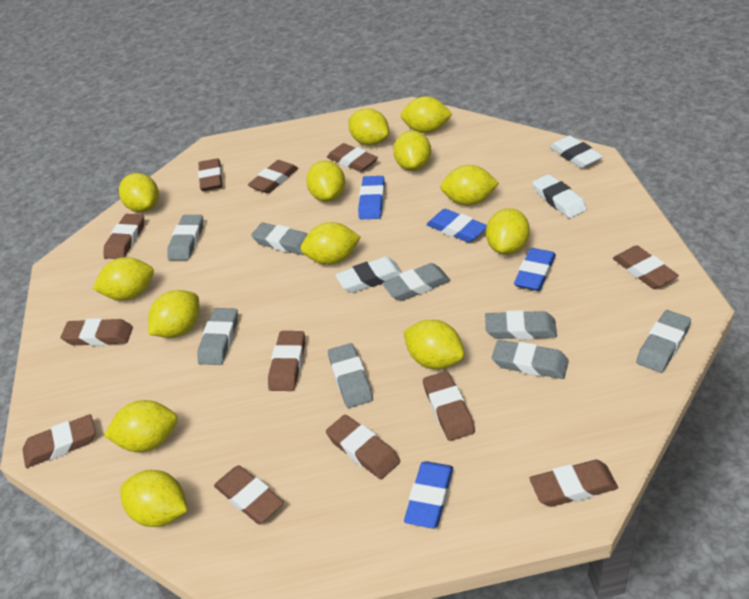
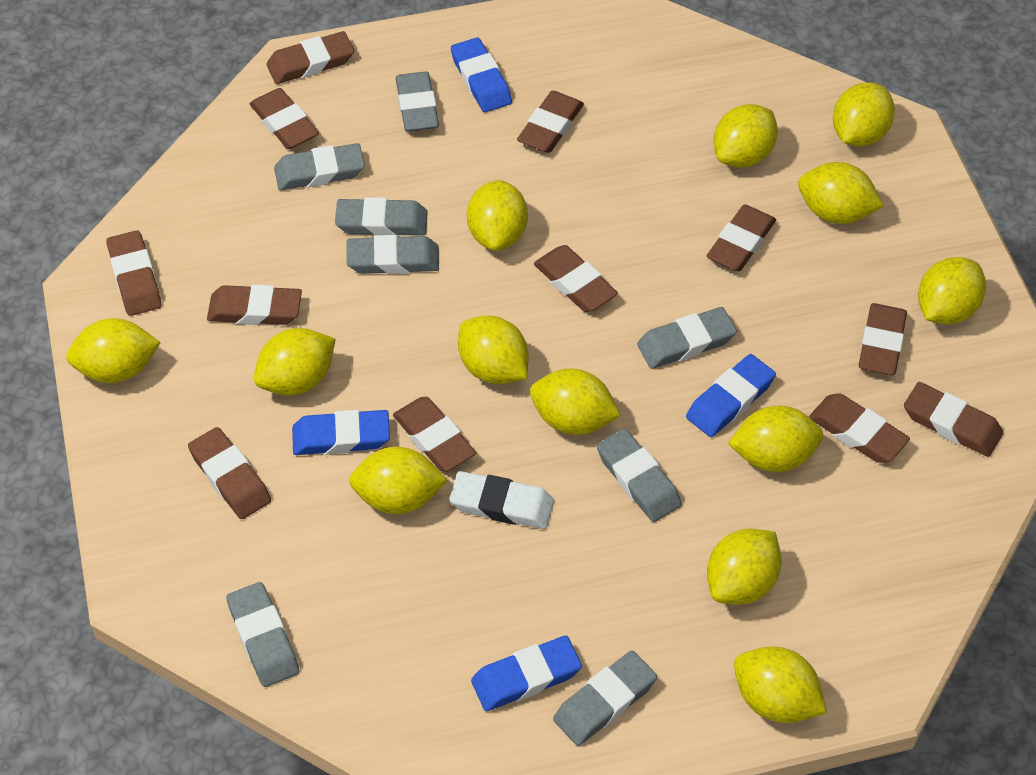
white eraser: 3 -> 1

